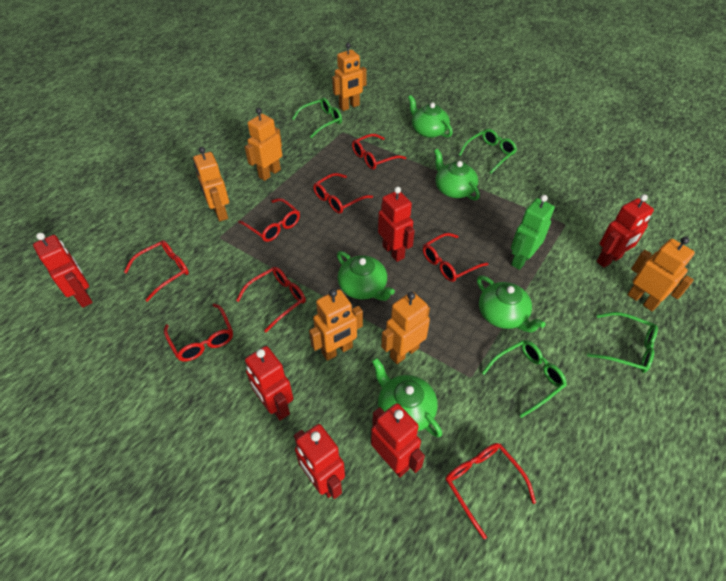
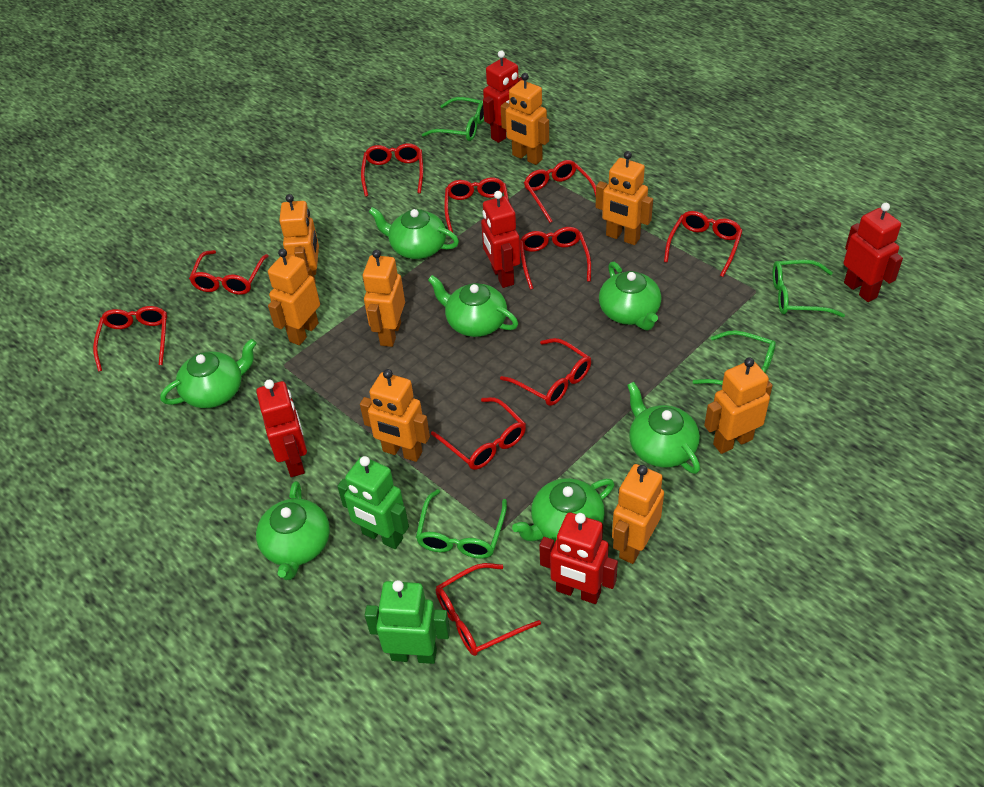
green robot: 1 -> 2
green teapot: 5 -> 7
orange robot: 6 -> 8
red glasses: 8 -> 10
red robot: 6 -> 5

